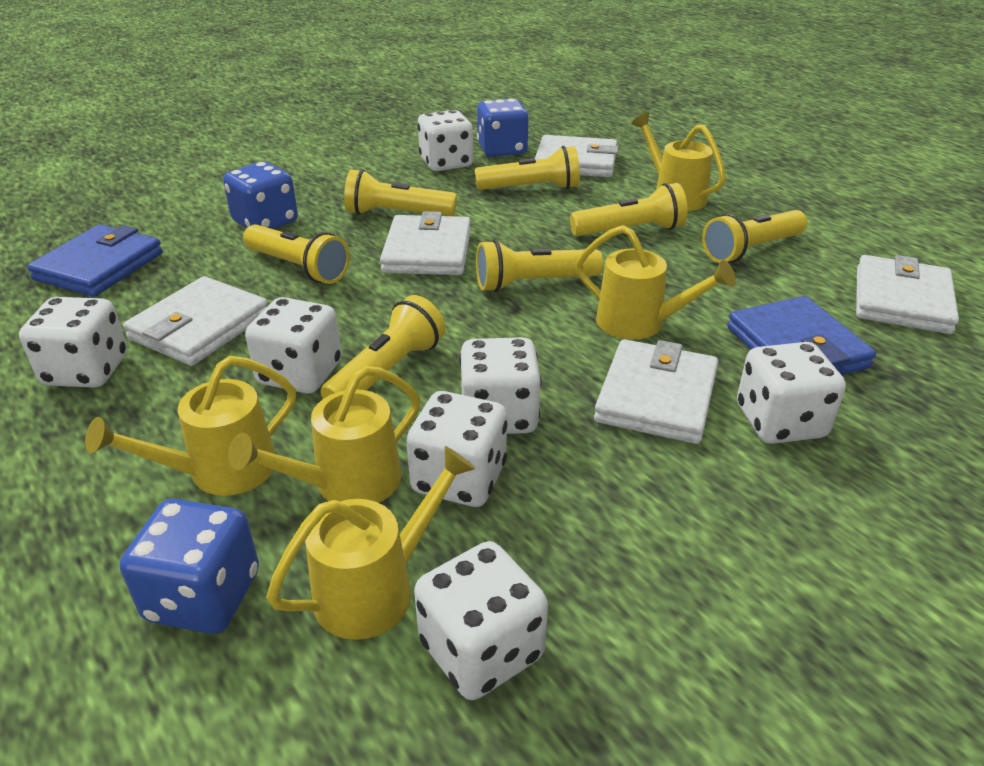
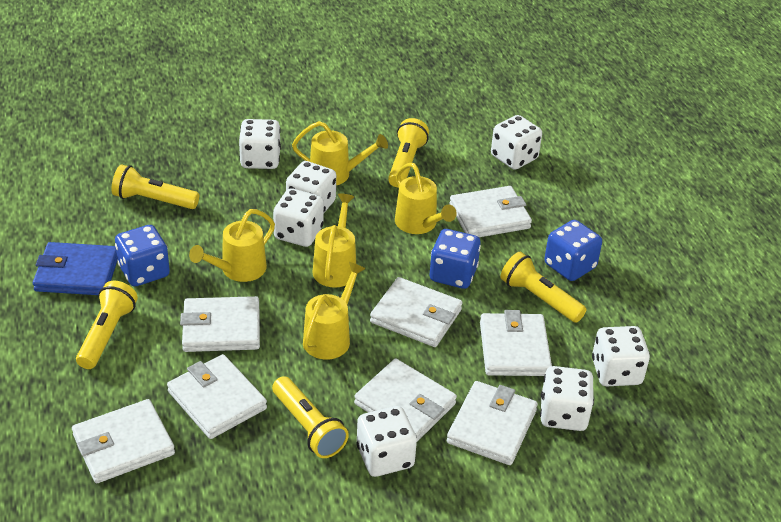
blue wallet: 2 -> 1
white wallet: 5 -> 8
yellow flashlight: 7 -> 5

